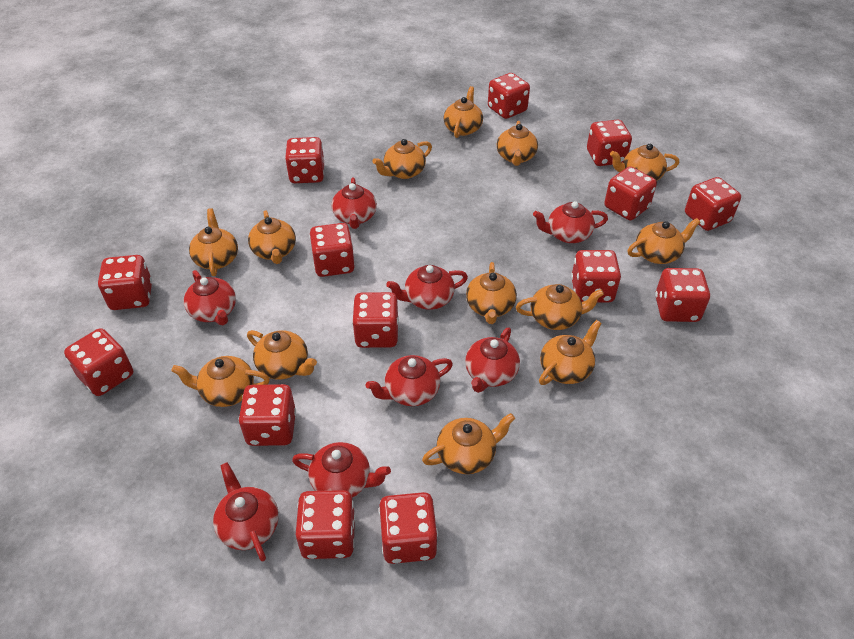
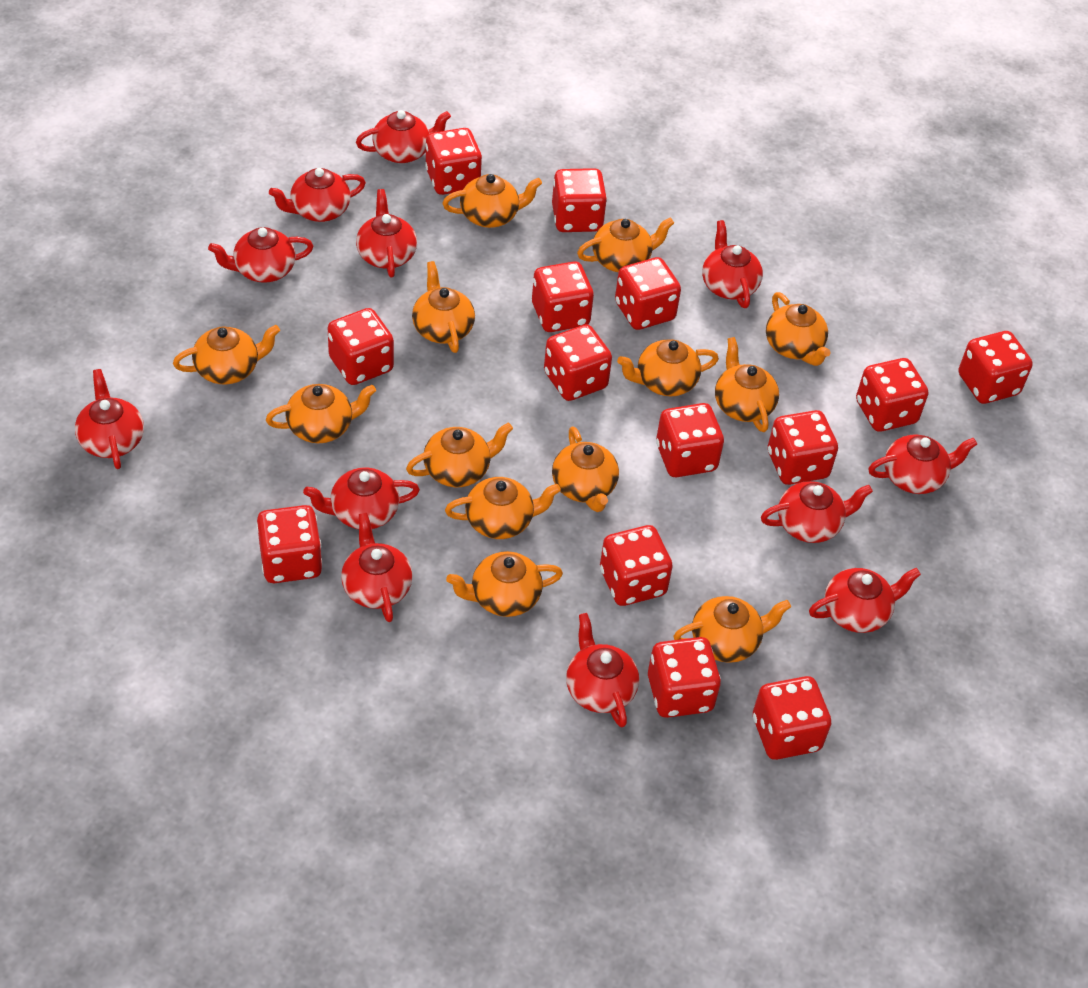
red teapot: 8 -> 12

